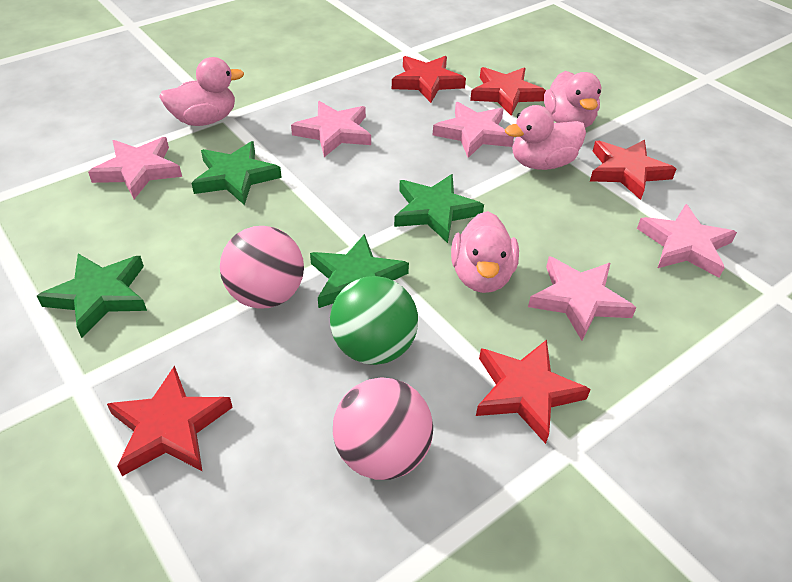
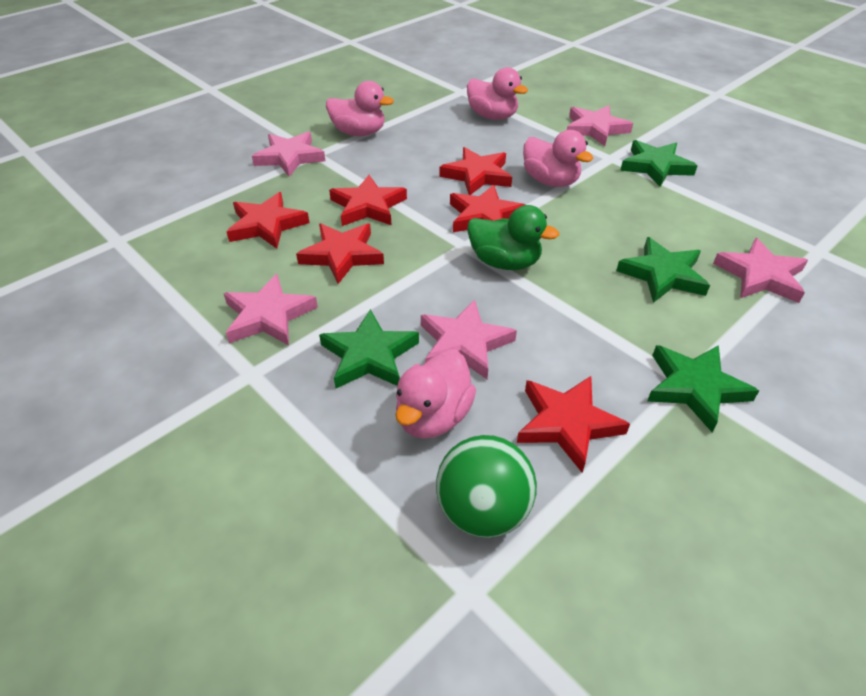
green duck: 0 -> 1
pink ball: 2 -> 0
red star: 5 -> 6

